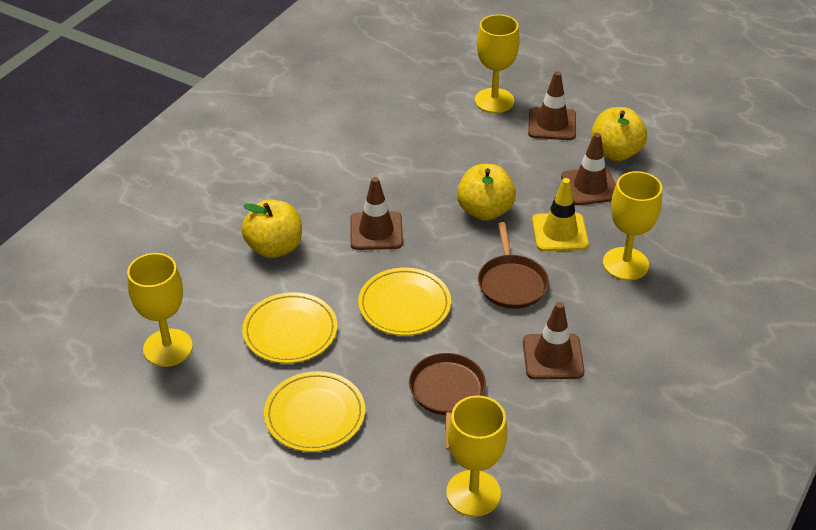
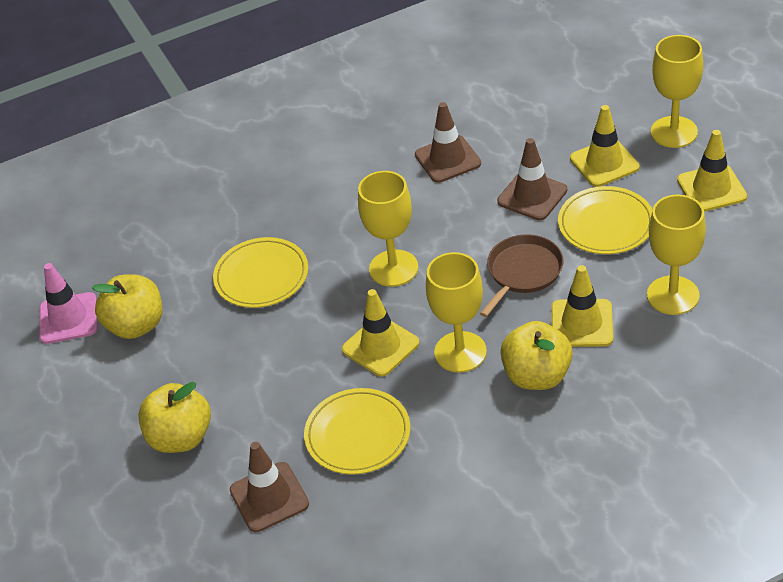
brown pan: 2 -> 1
brown traffic cone: 4 -> 3
pink traffic cone: 0 -> 1
yellow traffic cone: 1 -> 4

